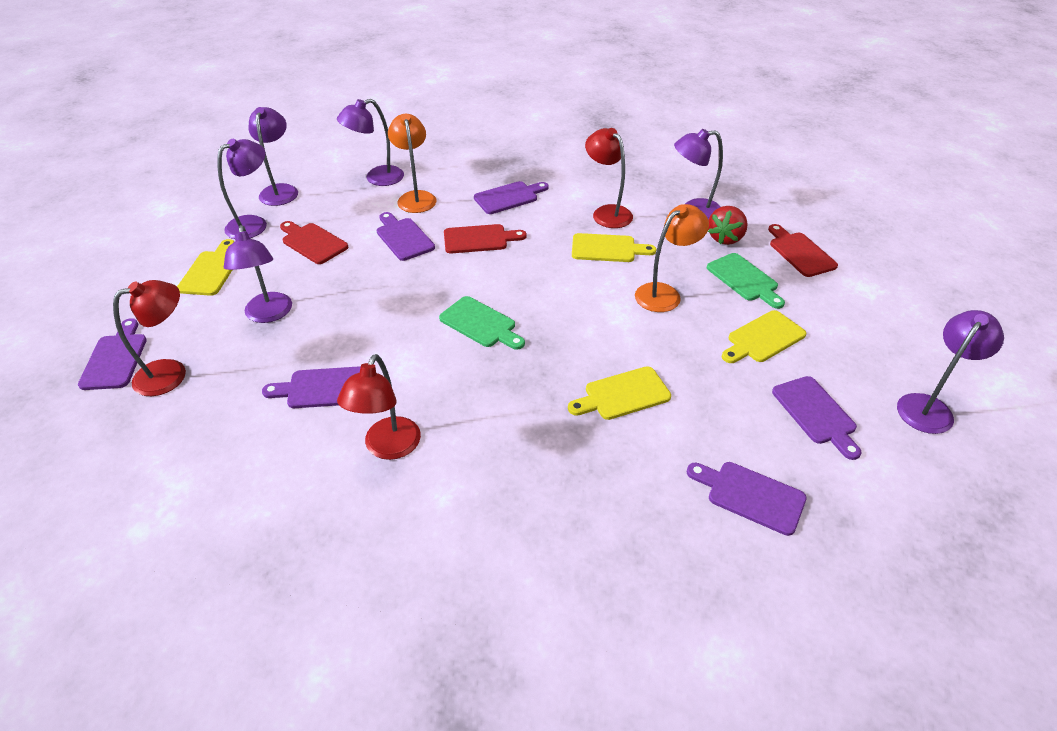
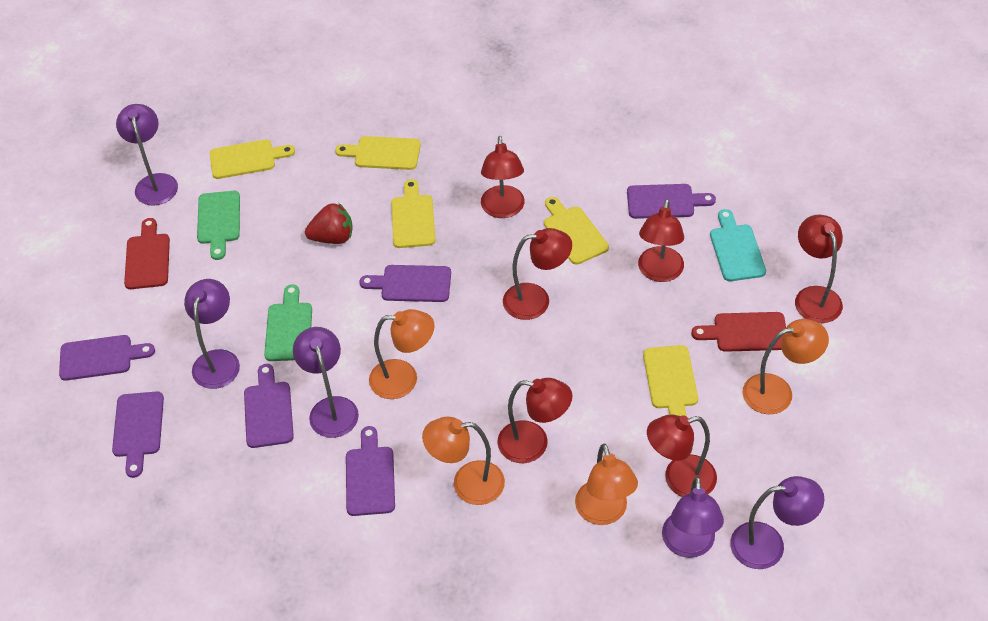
orange lamp: 2 -> 4
purple lamp: 6 -> 5
red cutting board: 3 -> 2
red lamp: 3 -> 6
turquoise cutting board: 0 -> 1
yellow cutting board: 4 -> 5

